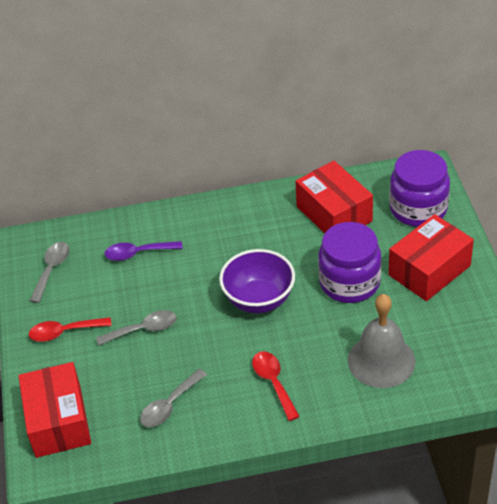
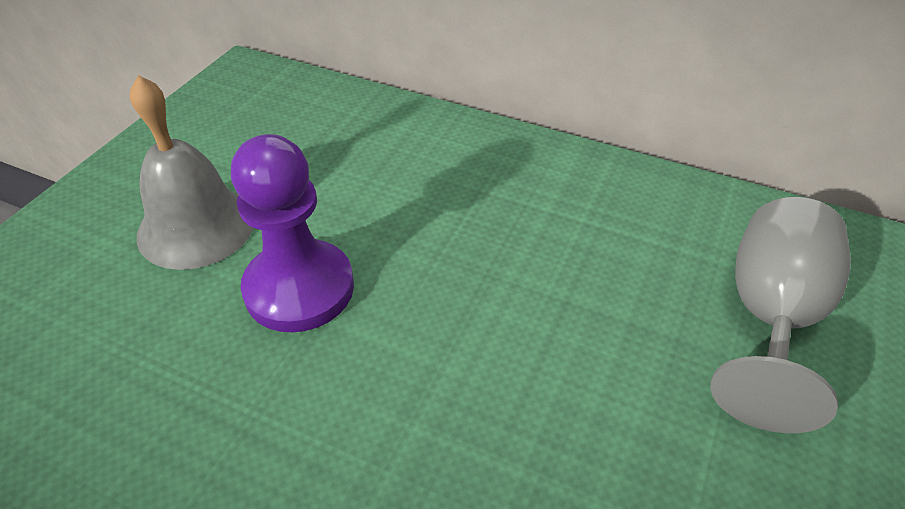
grey goblet: 0 -> 1
grey spoon: 3 -> 0
purple bowl: 1 -> 0
purple jar: 2 -> 0
purple pawn: 0 -> 1
purple spoon: 1 -> 0
red box: 3 -> 0
red spoon: 2 -> 0

